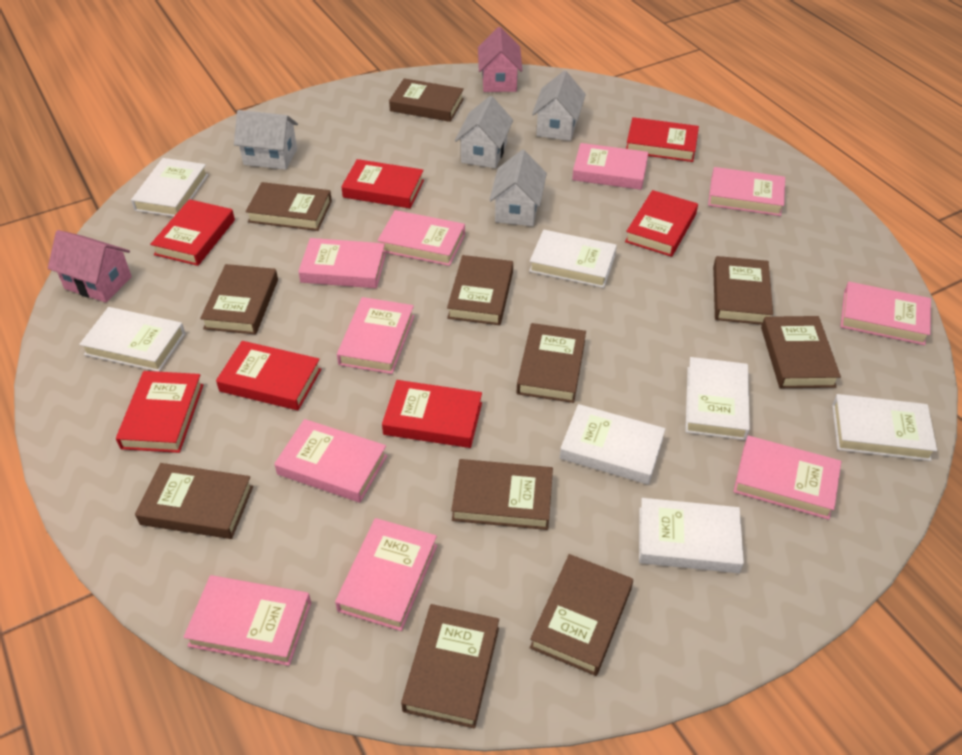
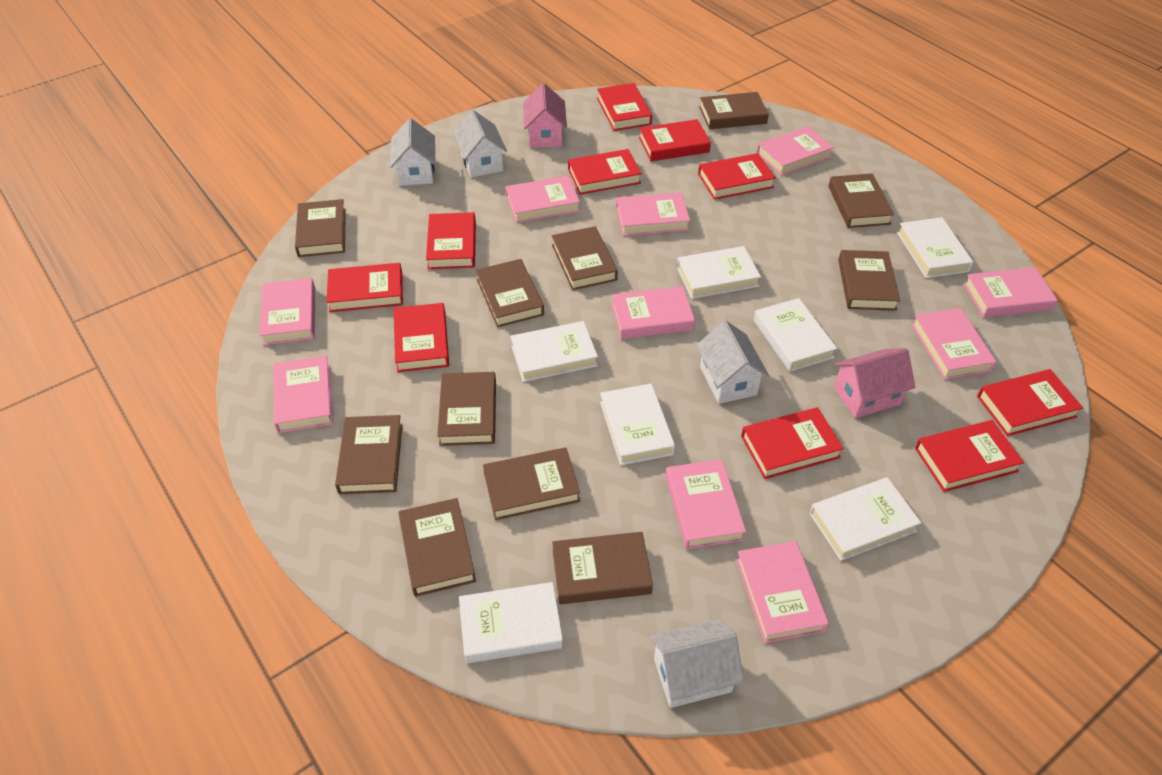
red book: 7 -> 10

